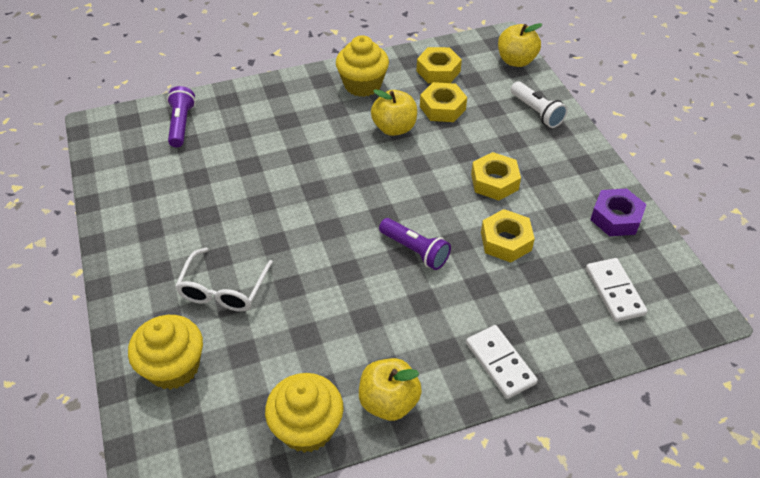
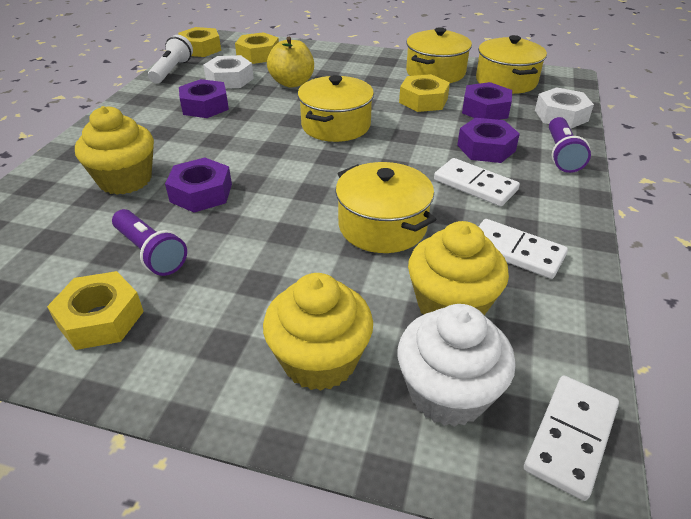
purple nut: 1 -> 4
white cupcake: 0 -> 1
white domino: 2 -> 3
white glasses: 1 -> 0
white nut: 0 -> 2
yellow apple: 3 -> 1
yellow pot: 0 -> 4

